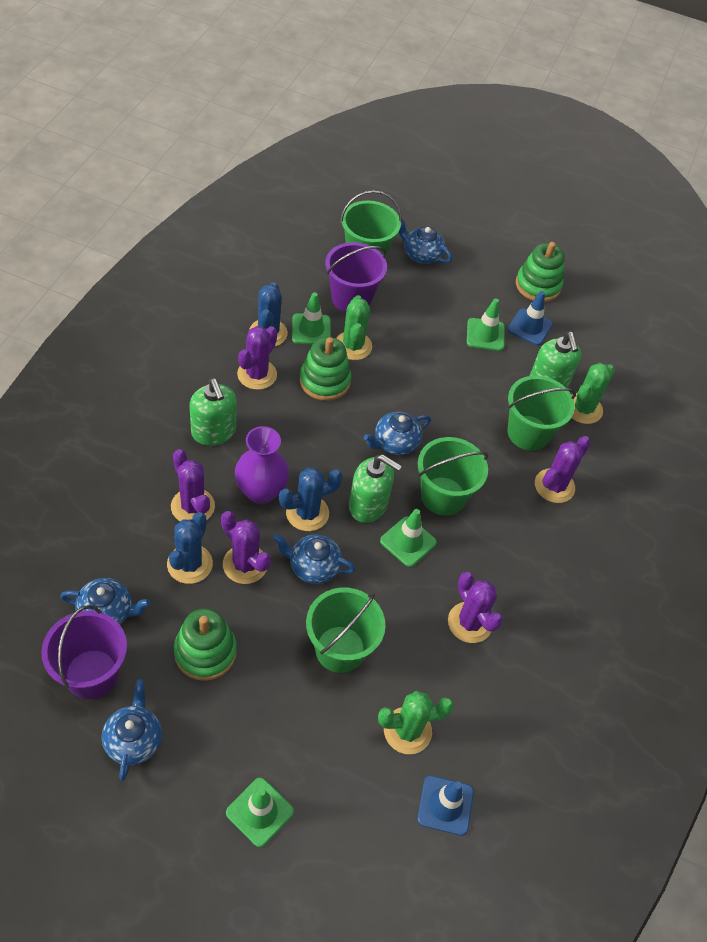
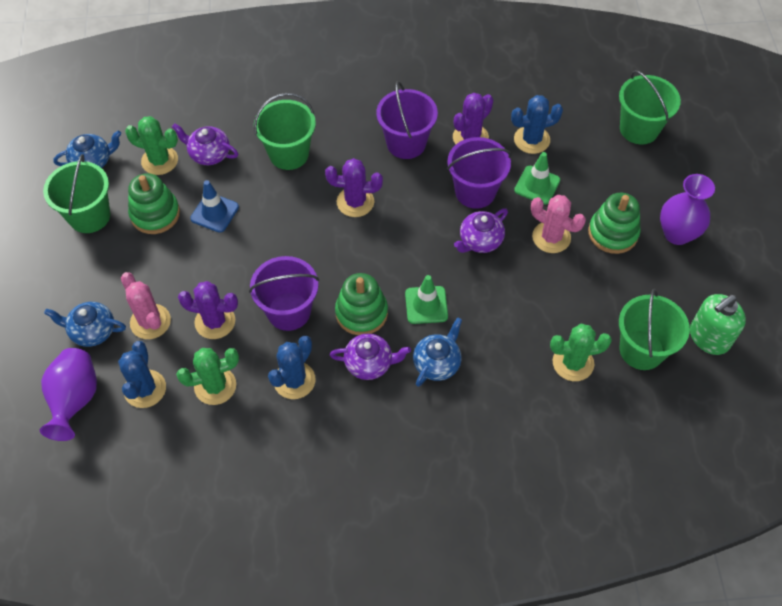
blue teapot: 5 -> 3
blue traffic cone: 2 -> 1
green soap dispenser: 3 -> 1
green traffic cone: 4 -> 2
pink cactus: 0 -> 2
purple bucket: 2 -> 3
purple cactus: 5 -> 3
purple teapot: 0 -> 3
purple vase: 1 -> 2

